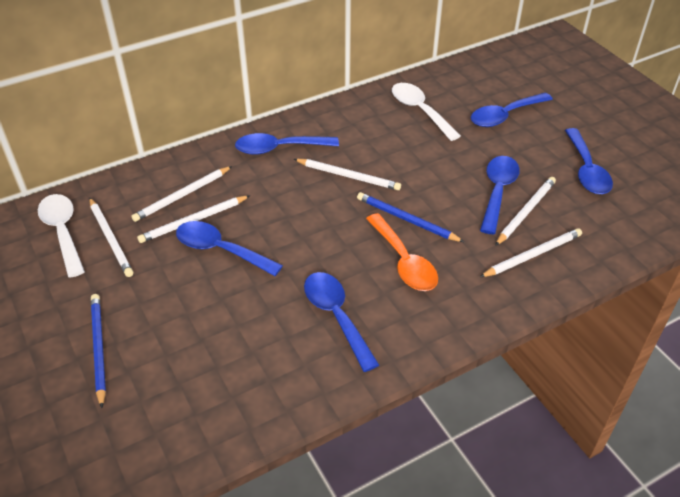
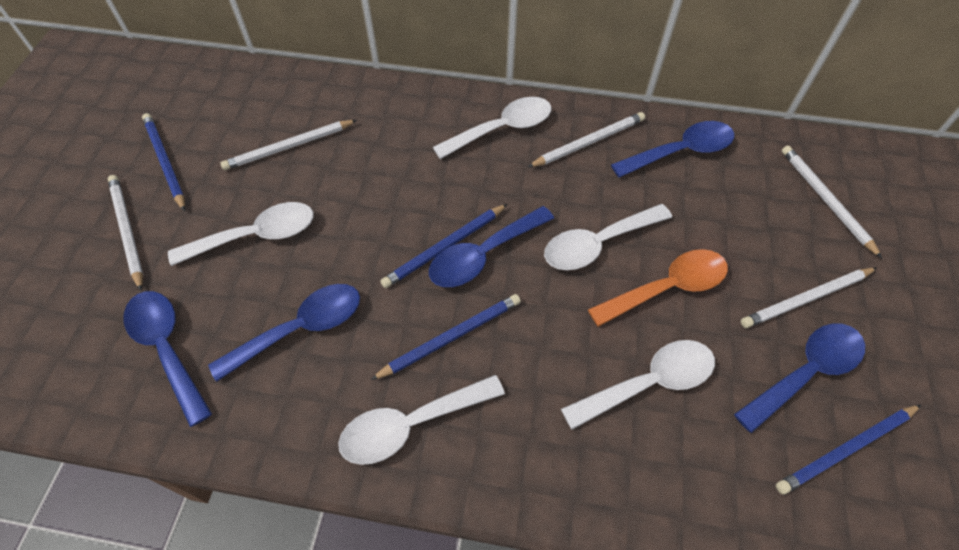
blue pencil: 2 -> 4
blue spoon: 6 -> 5
white pencil: 6 -> 5
white spoon: 2 -> 5

